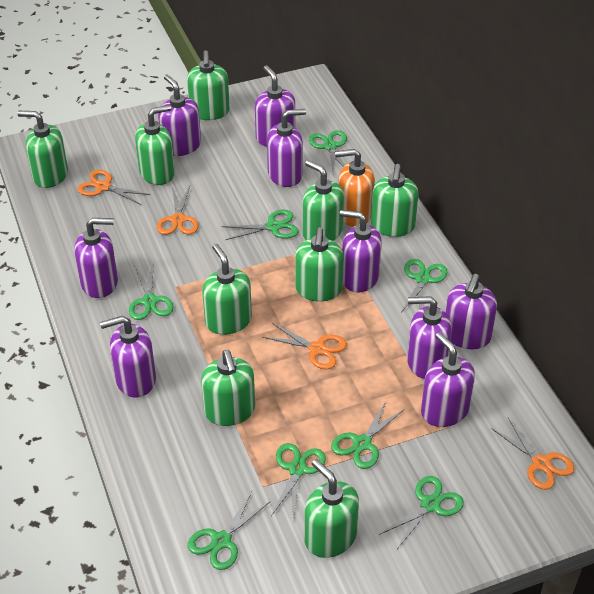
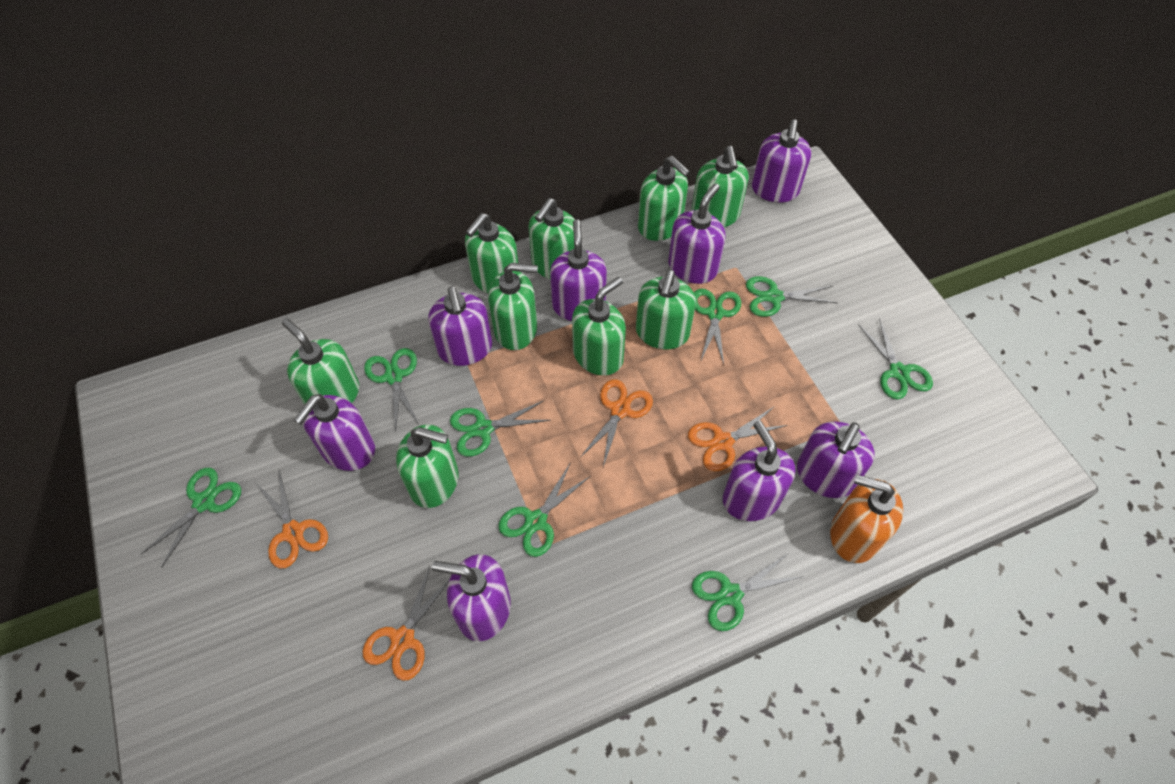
purple soap dispenser: 9 -> 8

